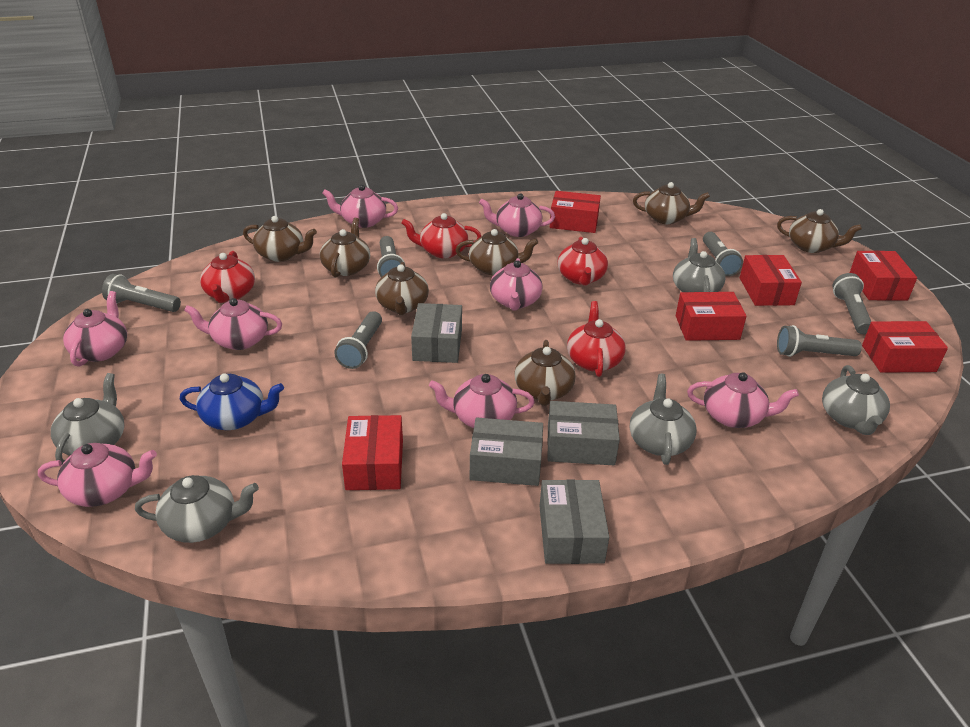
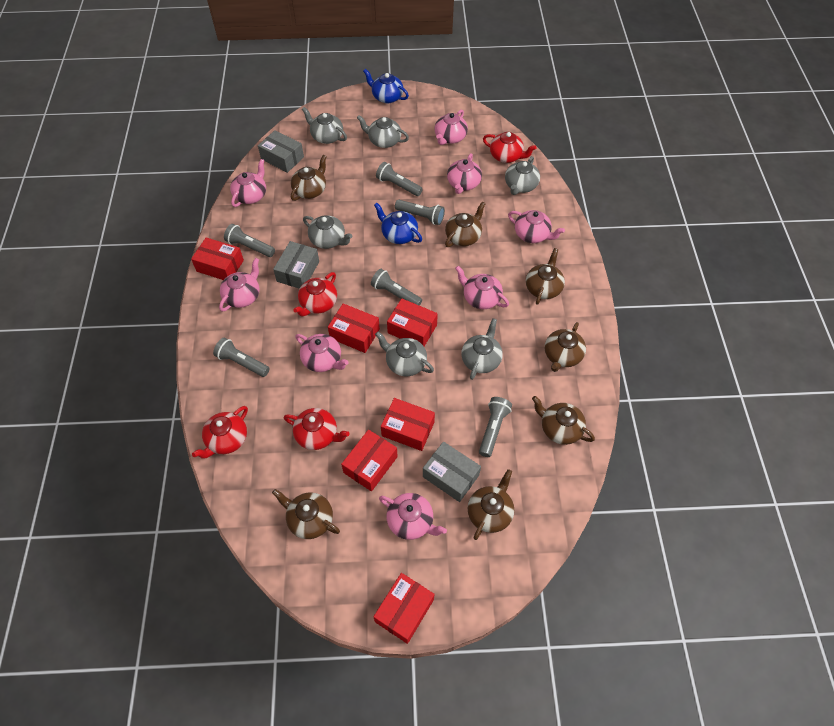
blue teapot: 1 -> 2
grey box: 4 -> 3
grey teapot: 5 -> 6

